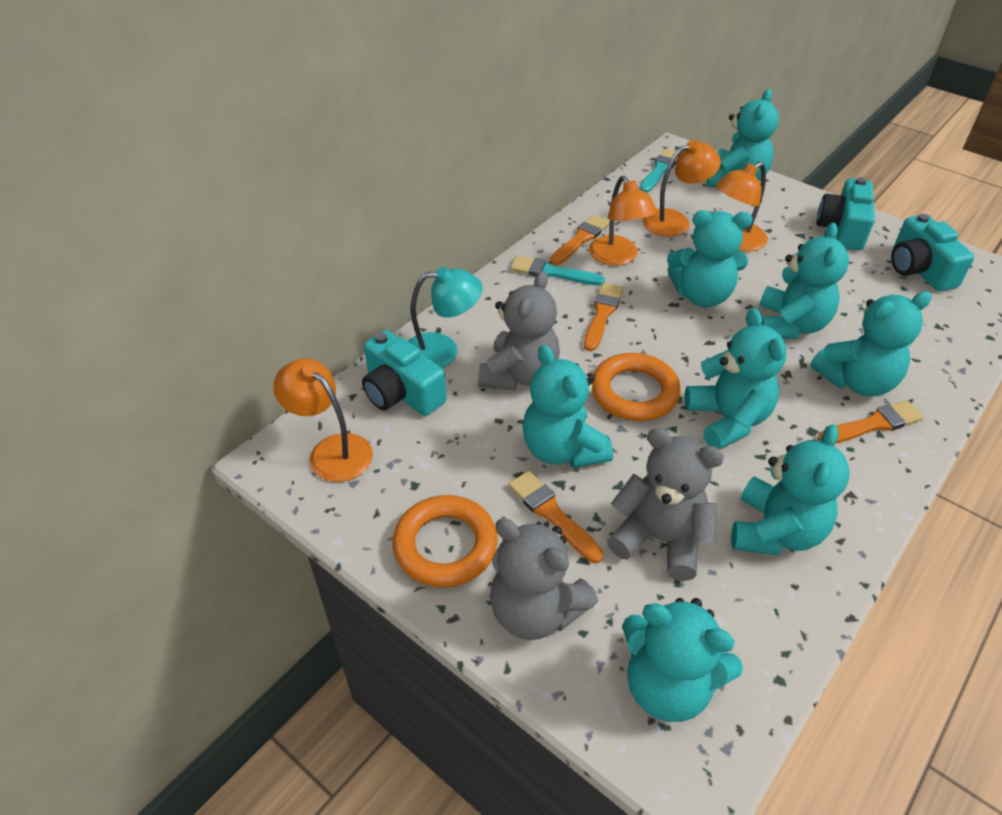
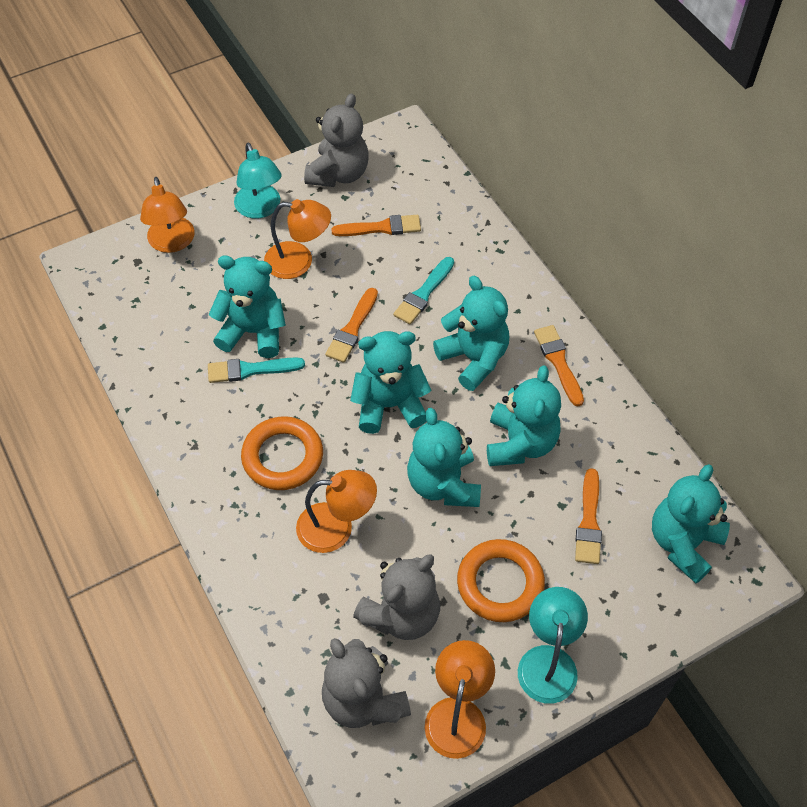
turquoise camera: 3 -> 0
turquoise lamp: 1 -> 2
turquoise teddy bear: 8 -> 6

